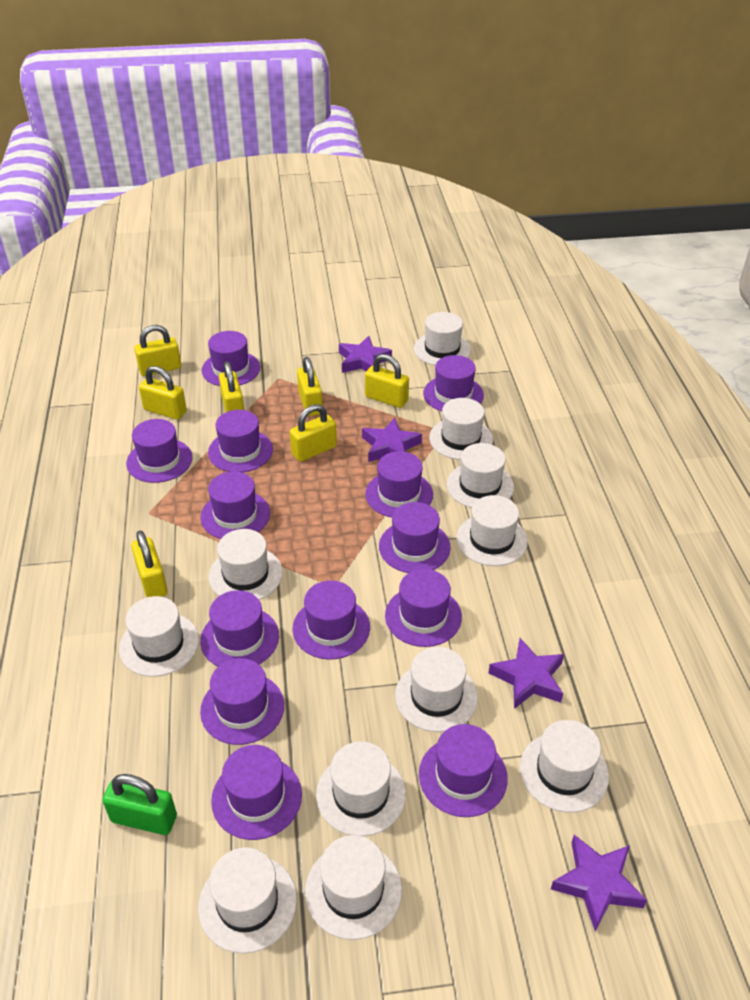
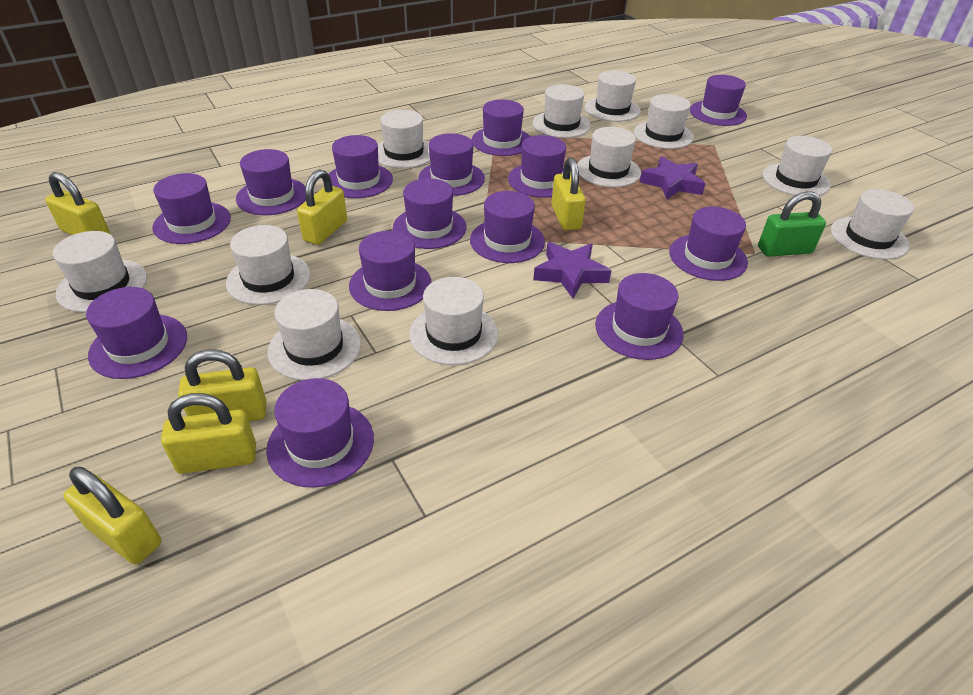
purple hat: 13 -> 14
purple star: 4 -> 2
yellow padlock: 7 -> 6

